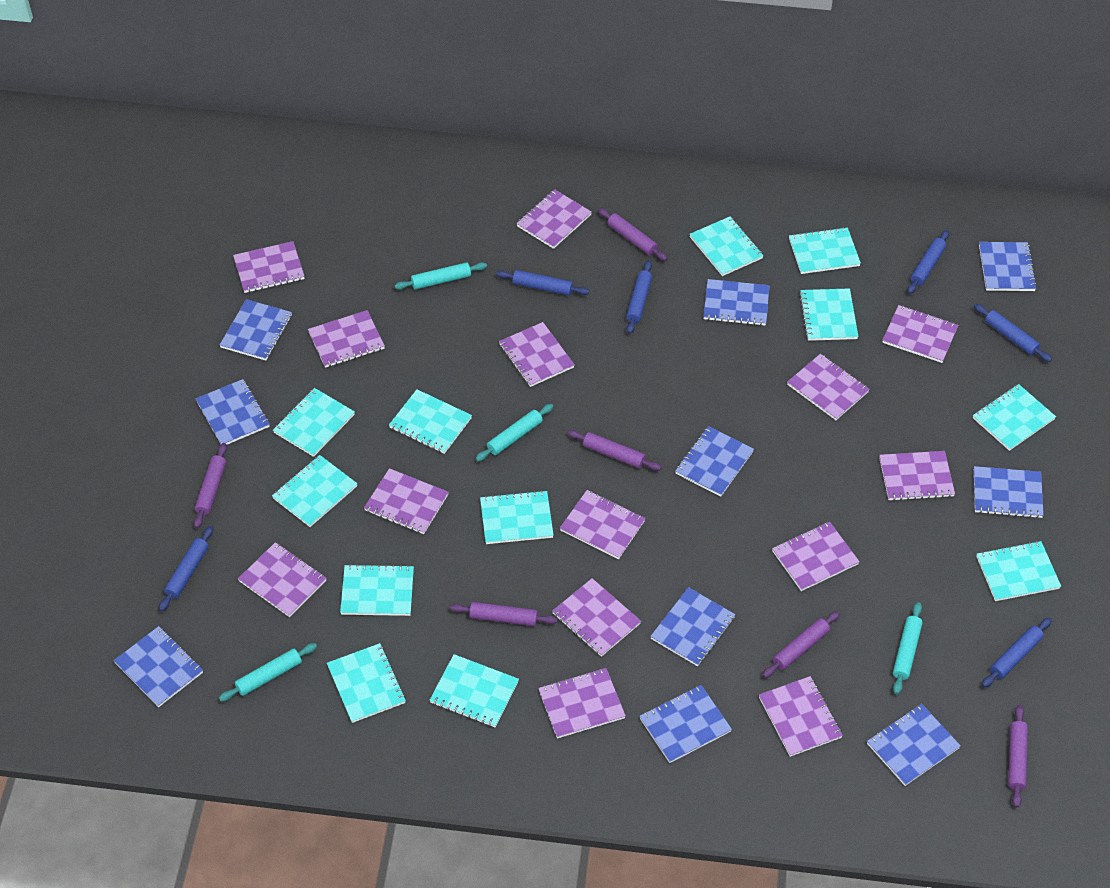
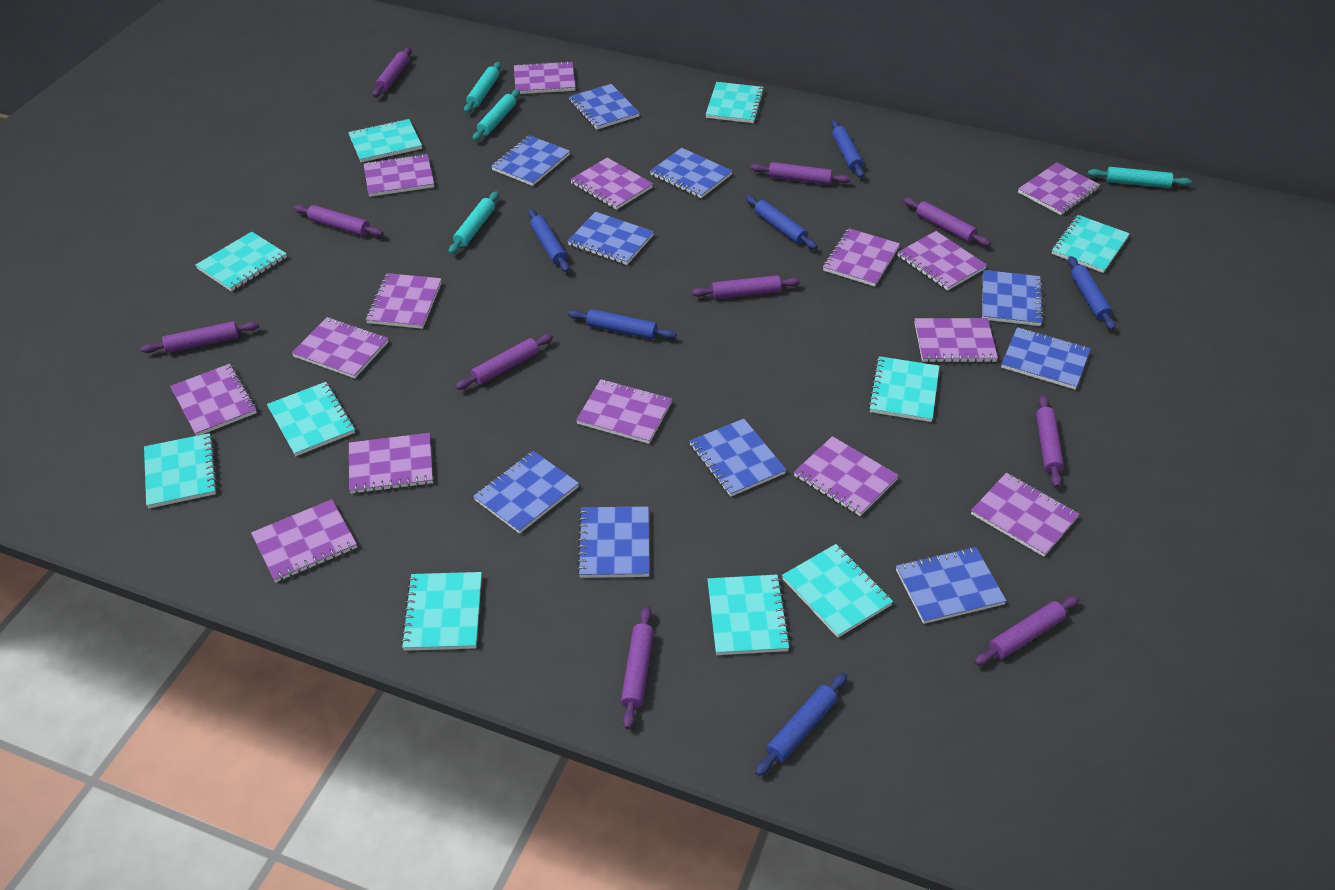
purple notebook: 14 -> 15
purple rolling pin: 6 -> 10
turquoise notebook: 12 -> 10

